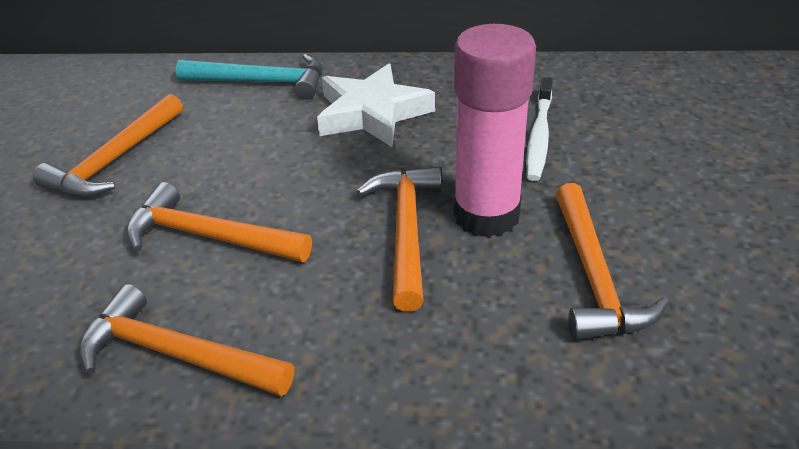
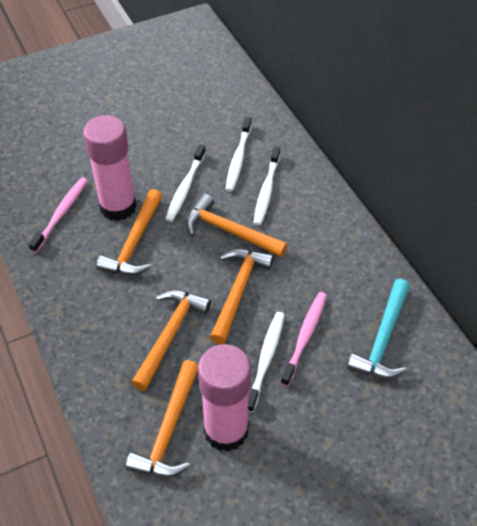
pink glue stick: 1 -> 2
pink toothbrush: 0 -> 2
white star: 1 -> 0
white toothbrush: 1 -> 4

